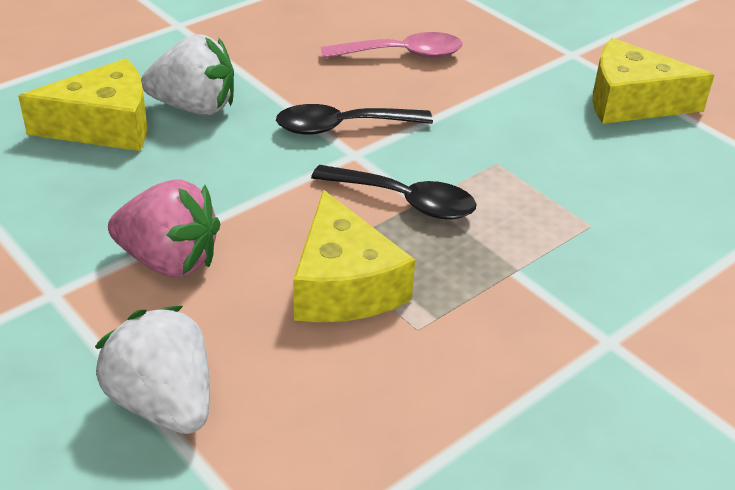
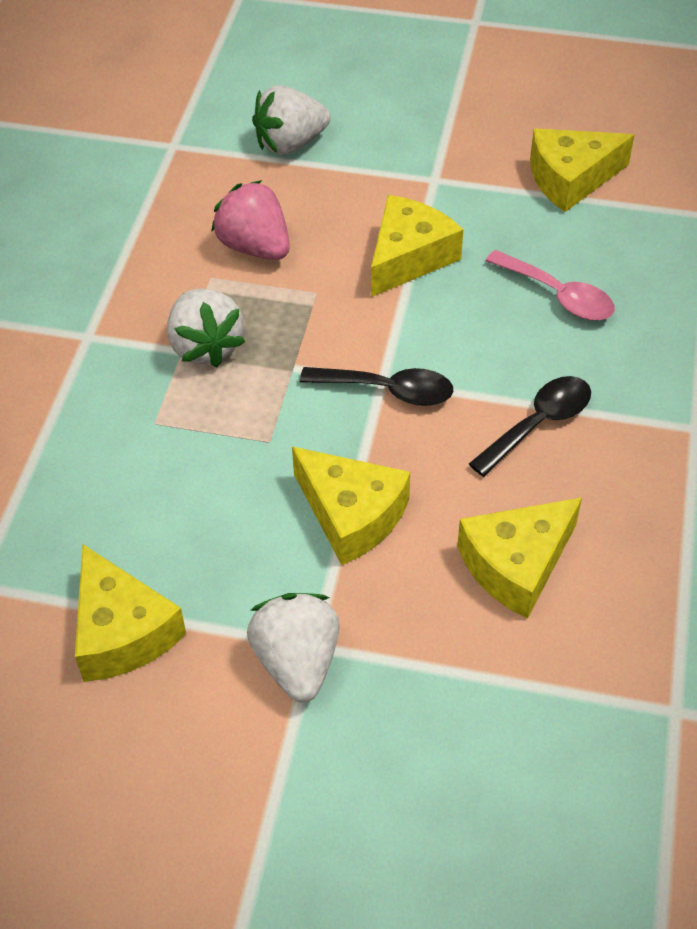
white strawberry: 2 -> 3
yellow cheese: 3 -> 5

